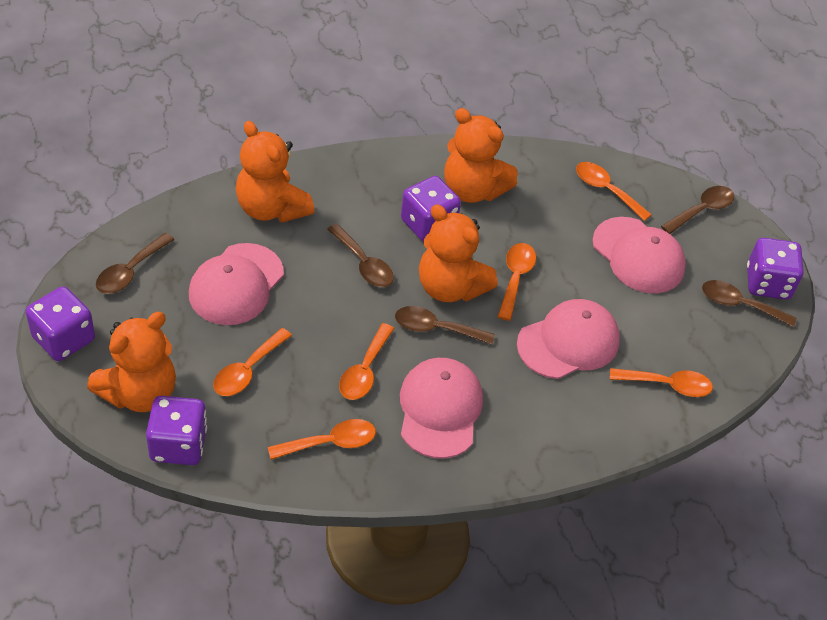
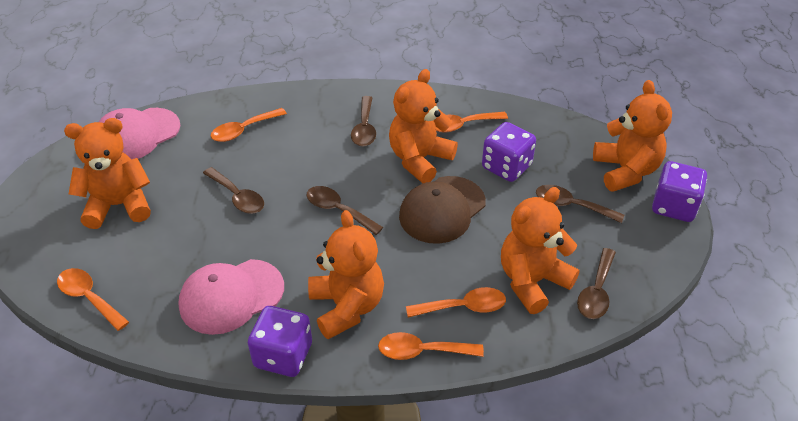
brown cap: 0 -> 1
orange spoon: 6 -> 5
orange teddy bear: 4 -> 5
pink cap: 4 -> 2
purple dice: 4 -> 3

